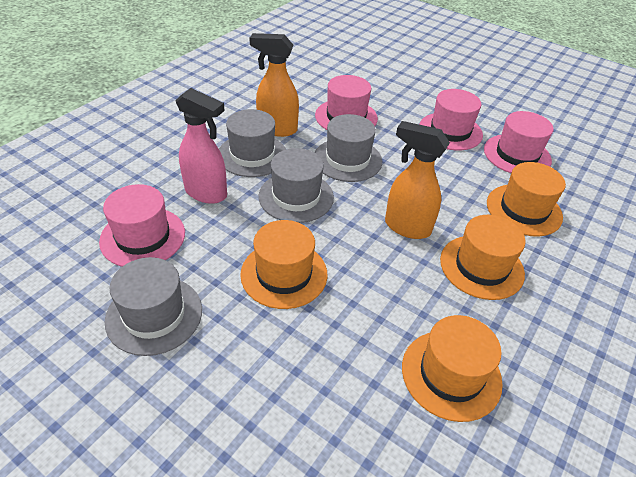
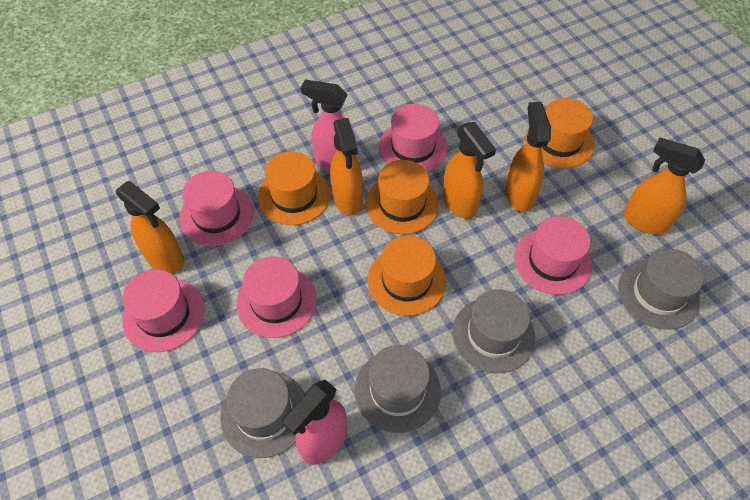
orange spray bottle: 2 -> 5
pink hat: 4 -> 5
pink spray bottle: 1 -> 2

